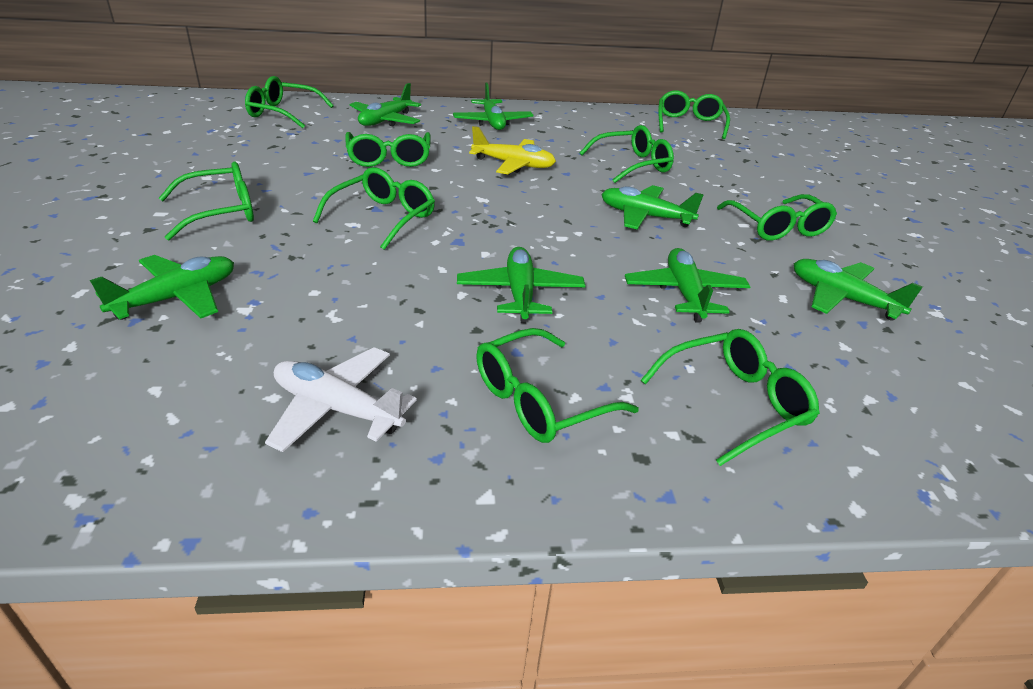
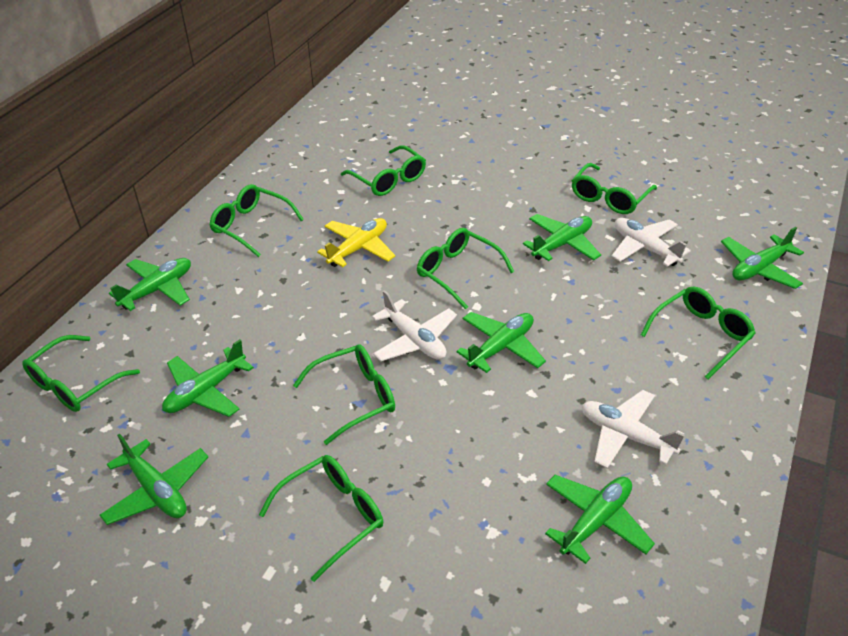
green glasses: 9 -> 8
white plane: 1 -> 3

